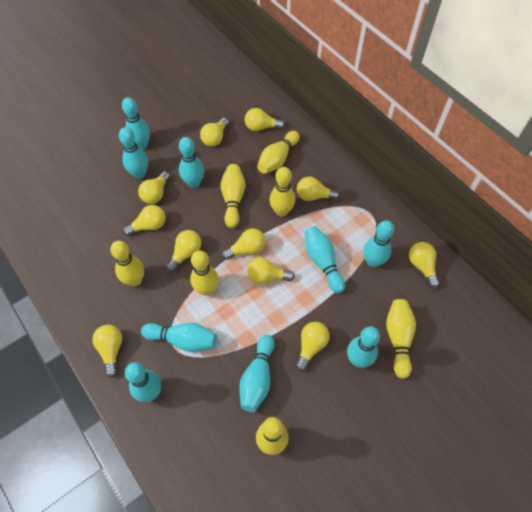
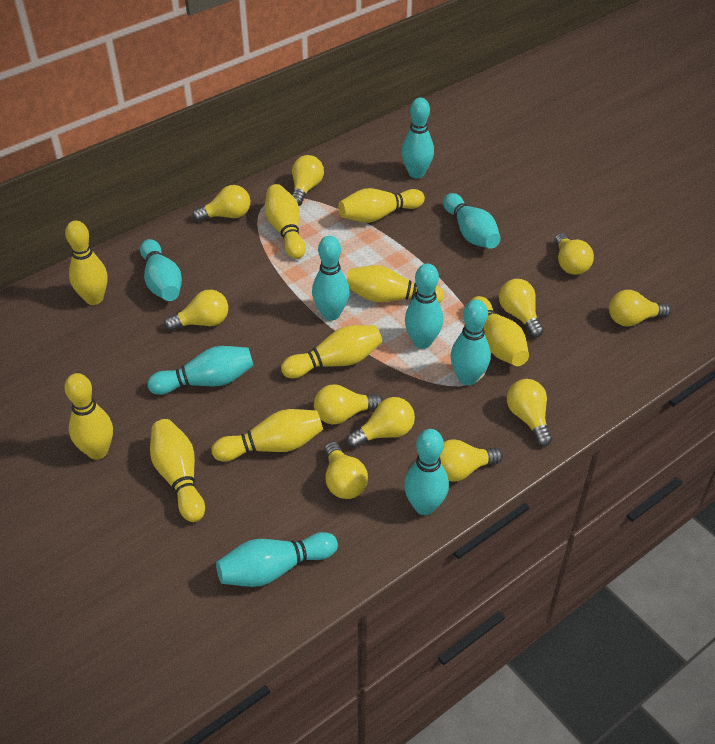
yellow bowling pin: 7 -> 9

